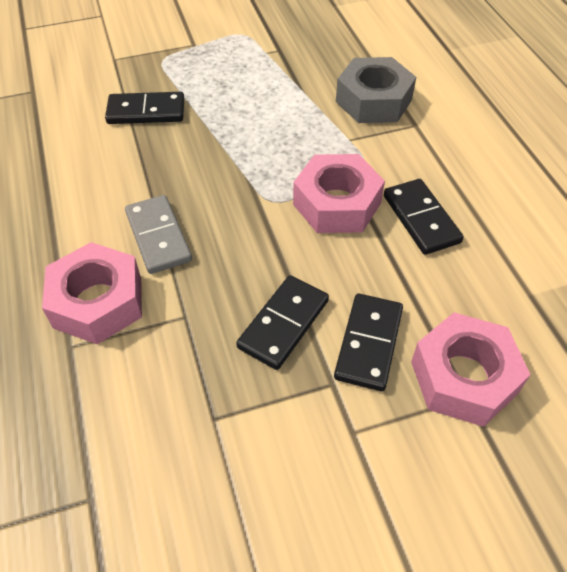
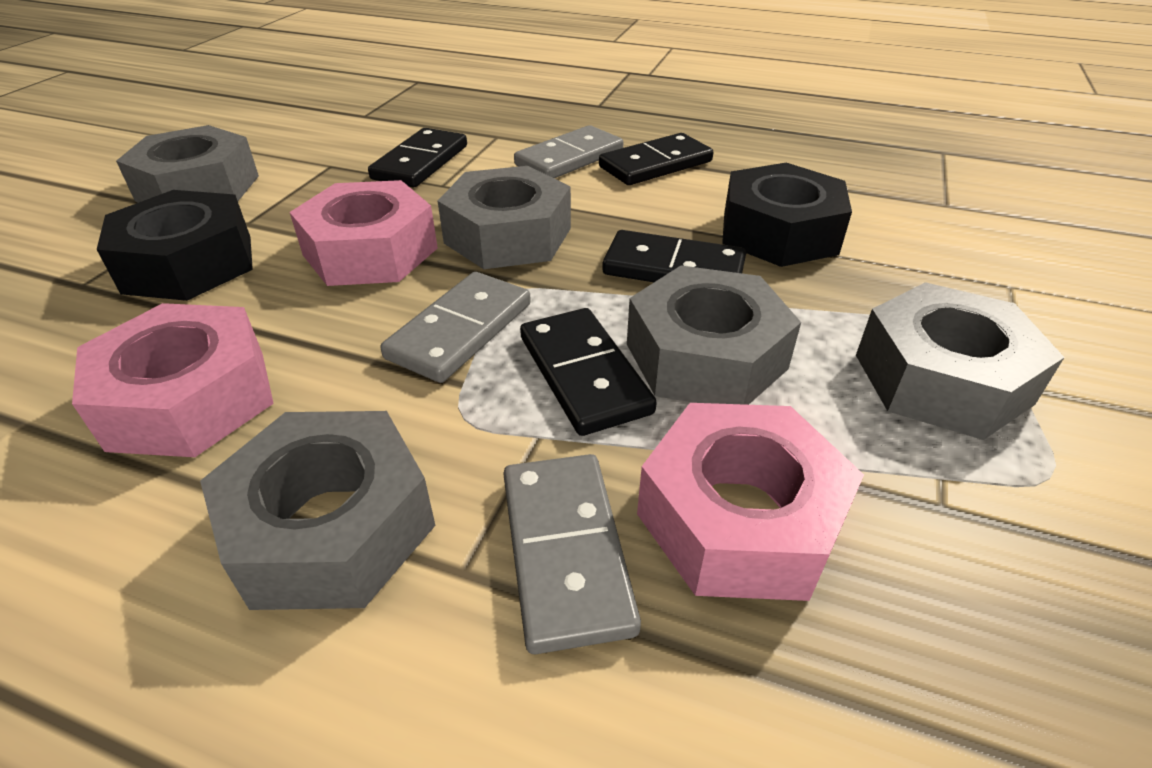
black nut: 0 -> 2
grey domino: 1 -> 3
grey nut: 1 -> 5

